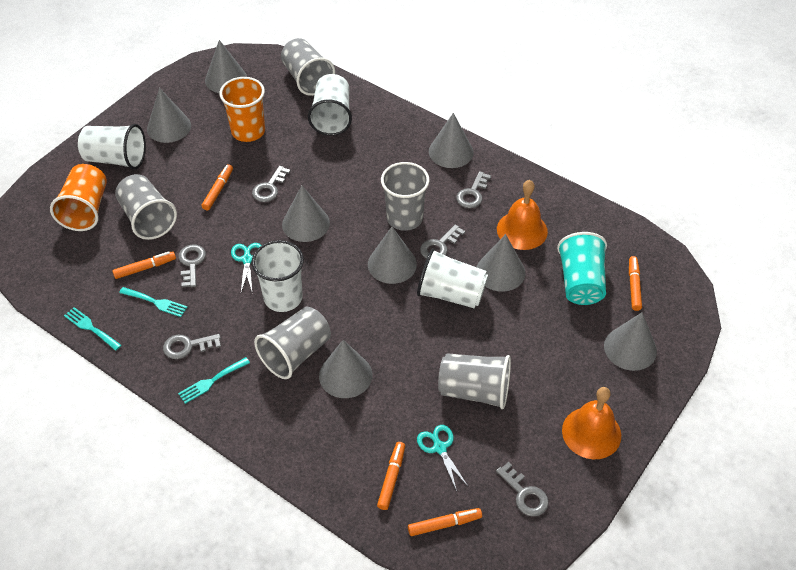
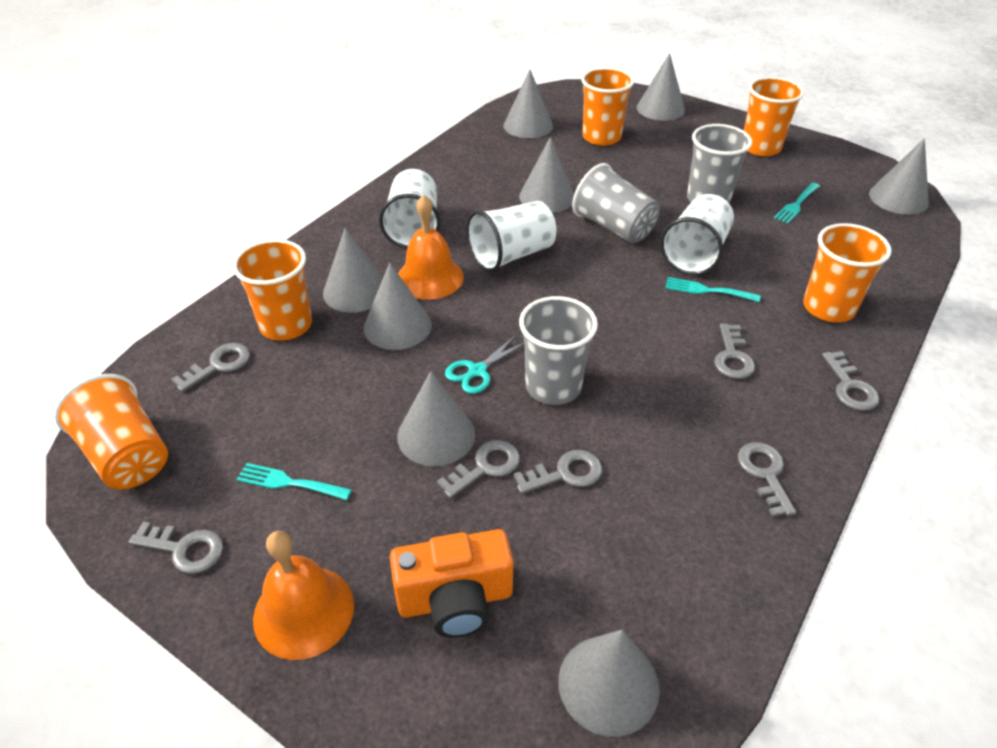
grey cup: 5 -> 3
grey key: 6 -> 7
orange camera: 0 -> 1
orange cup: 2 -> 5
orange marker: 5 -> 0
turquoise cup: 1 -> 0
turquoise scissors: 2 -> 1
white cup: 4 -> 3

